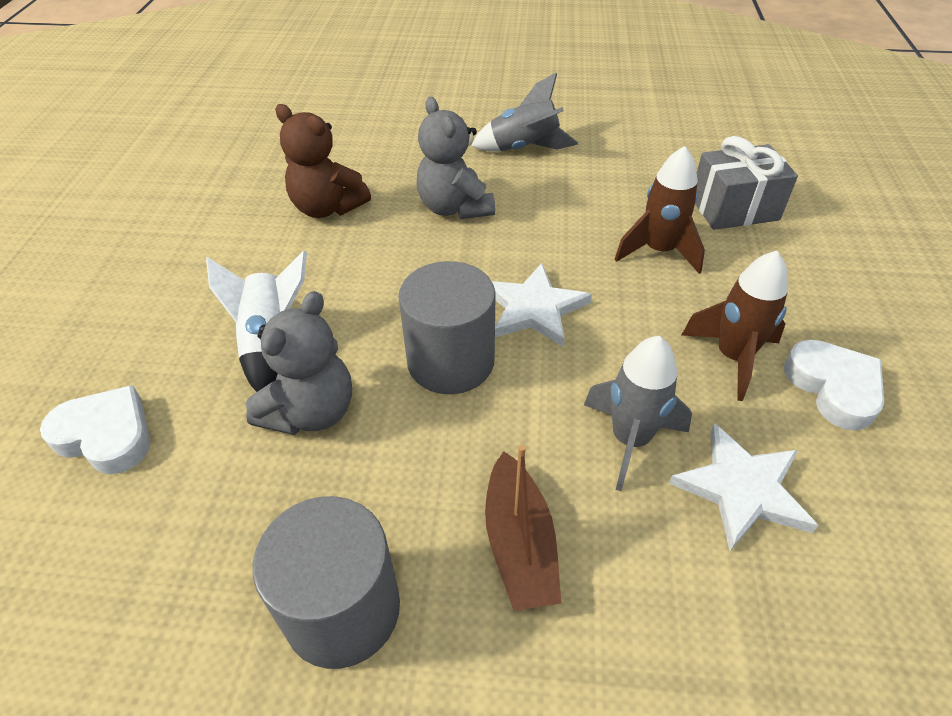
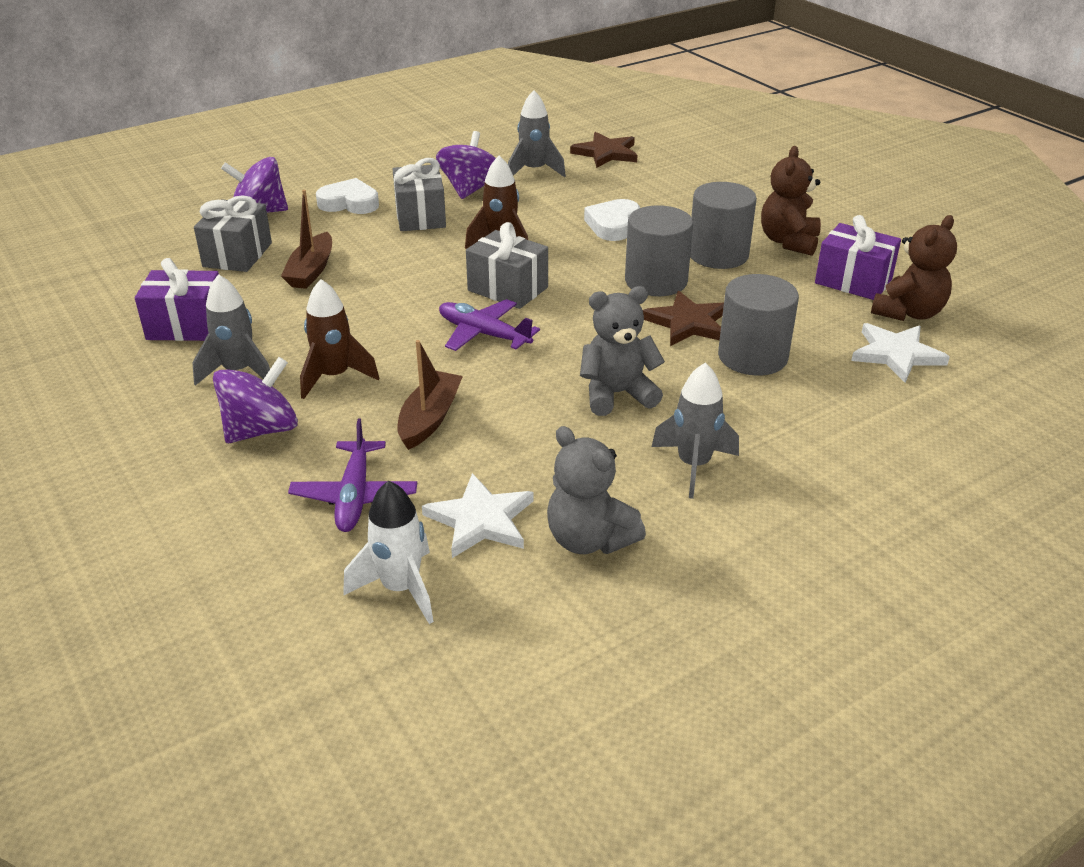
brown boat: 1 -> 2
brown star: 0 -> 2
brown teddy bear: 1 -> 2
grey cylinder: 2 -> 3
grey gift: 1 -> 3
grey rocket: 2 -> 3
purple gift: 0 -> 2
purple plane: 0 -> 2
purple spinning top: 0 -> 3

